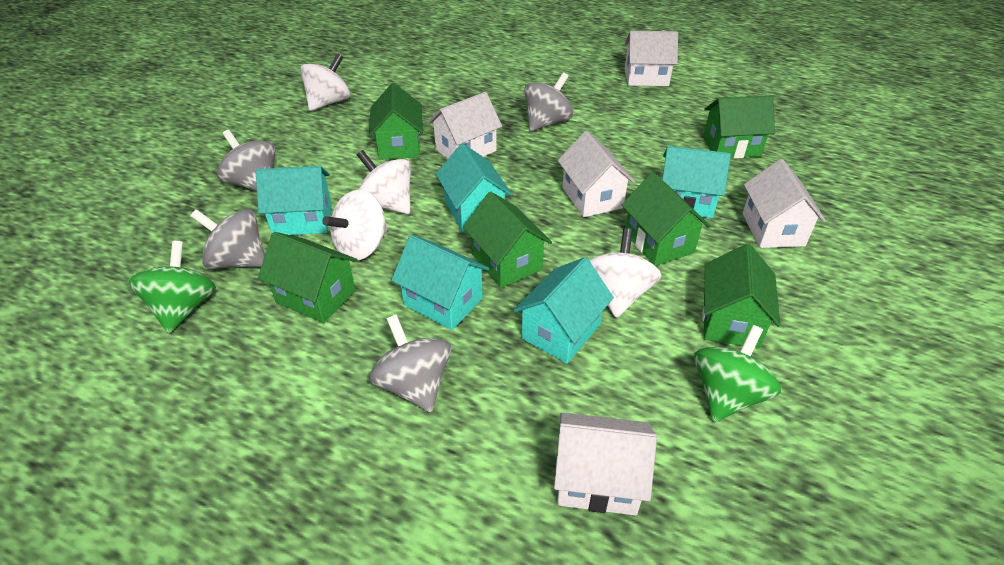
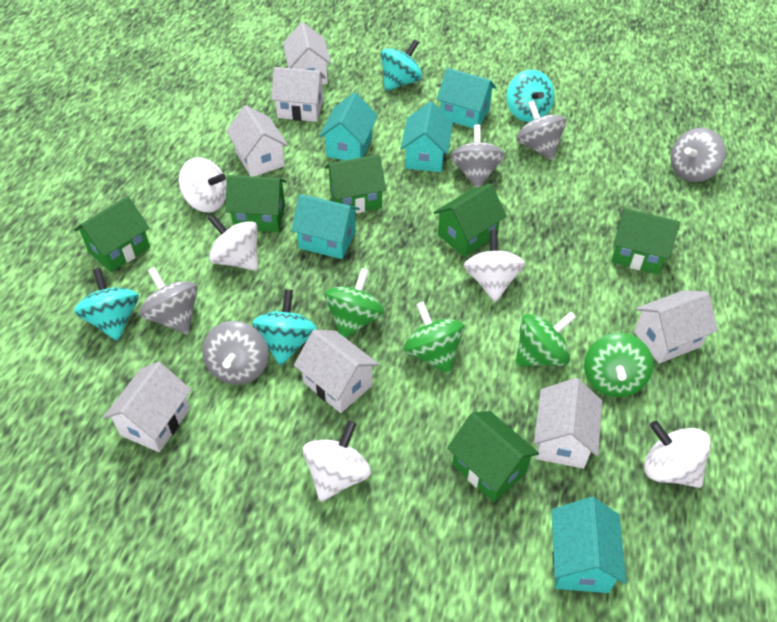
green spinning top: 2 -> 4
grey spinning top: 4 -> 5
turquoise spinning top: 0 -> 4
white house: 5 -> 7
white spinning top: 4 -> 5

